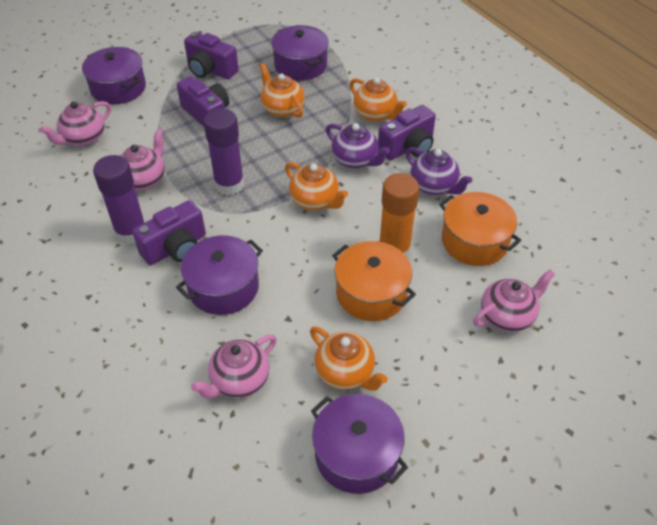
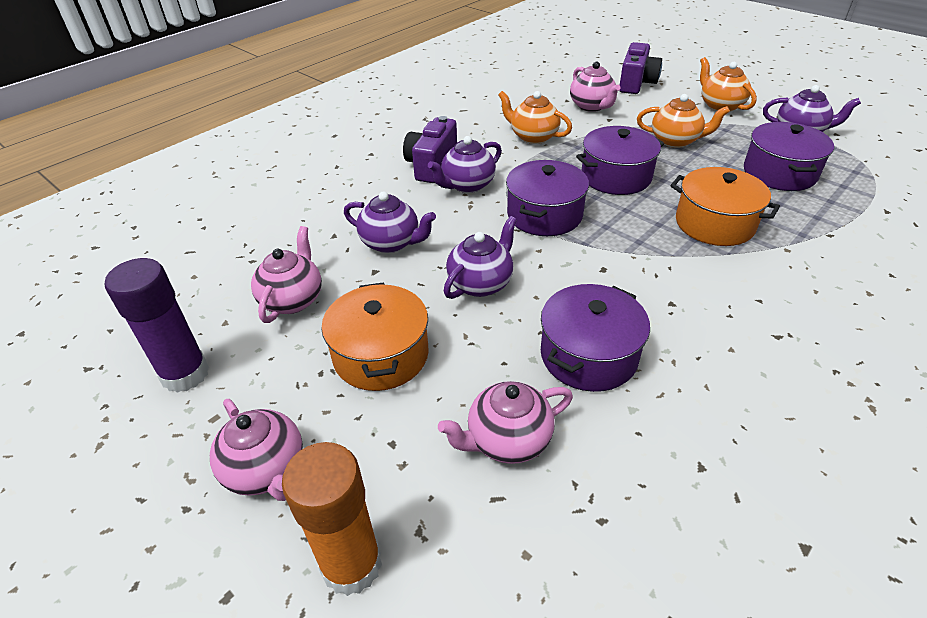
orange teapot: 4 -> 3
purple camera: 4 -> 2
purple glue stick: 2 -> 1
purple teapot: 2 -> 4

